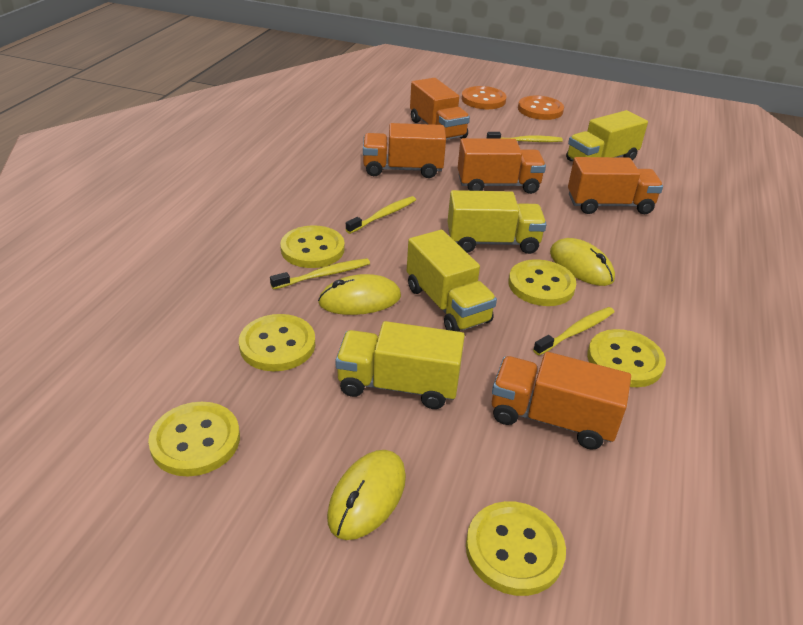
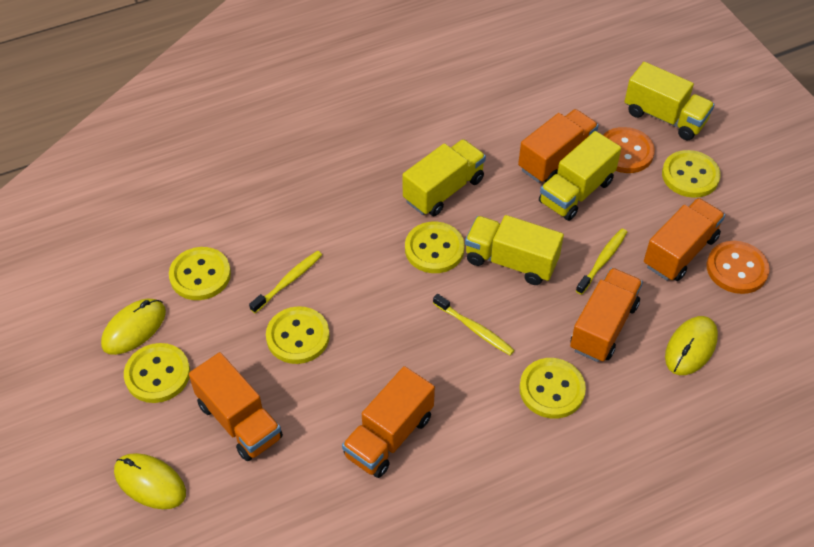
yellow toothbrush: 4 -> 3

